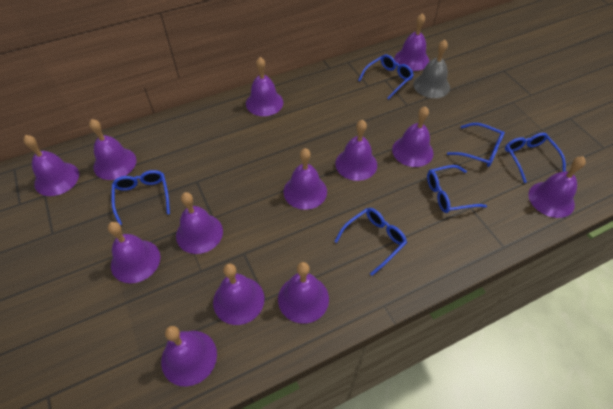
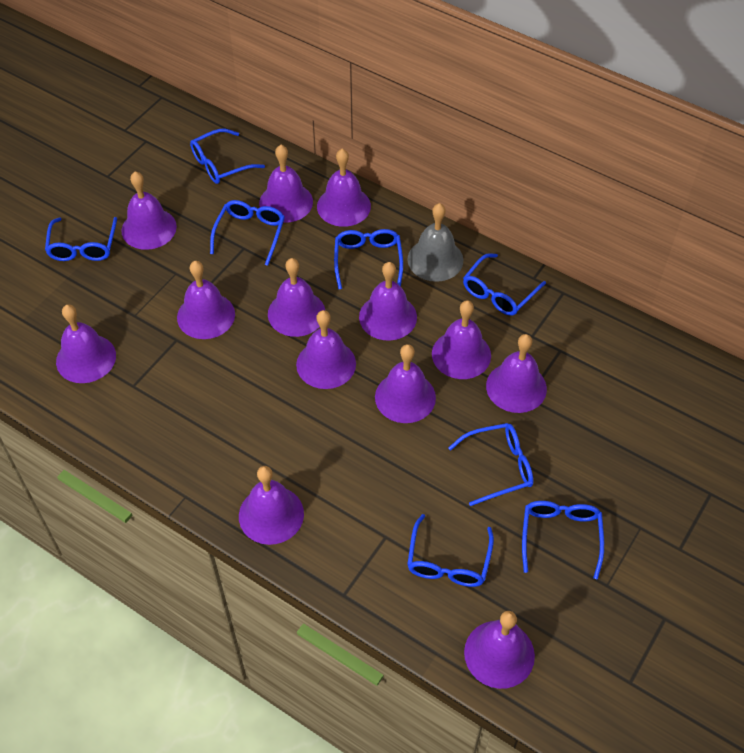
blue glasses: 6 -> 8

